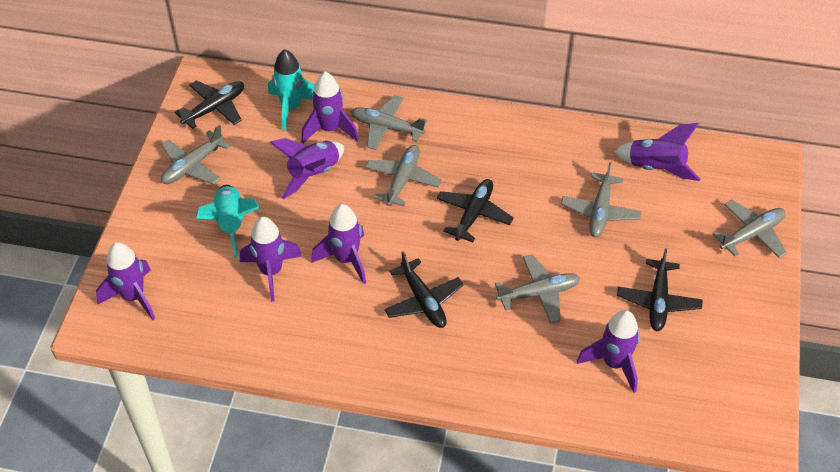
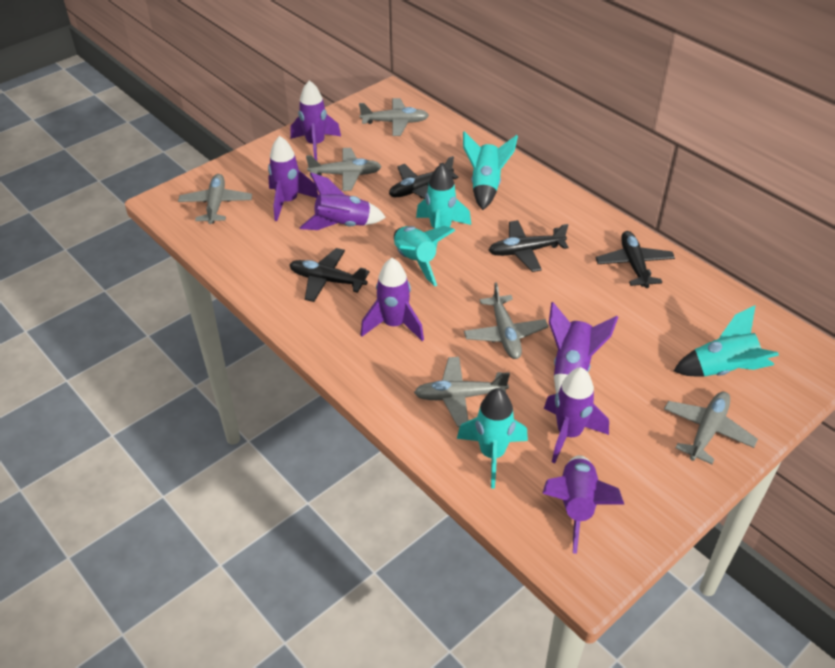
turquoise rocket: 2 -> 5

